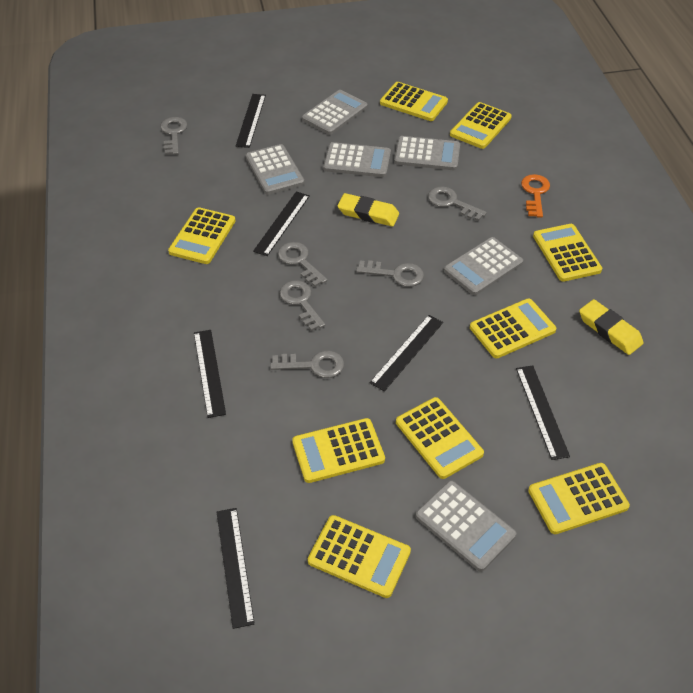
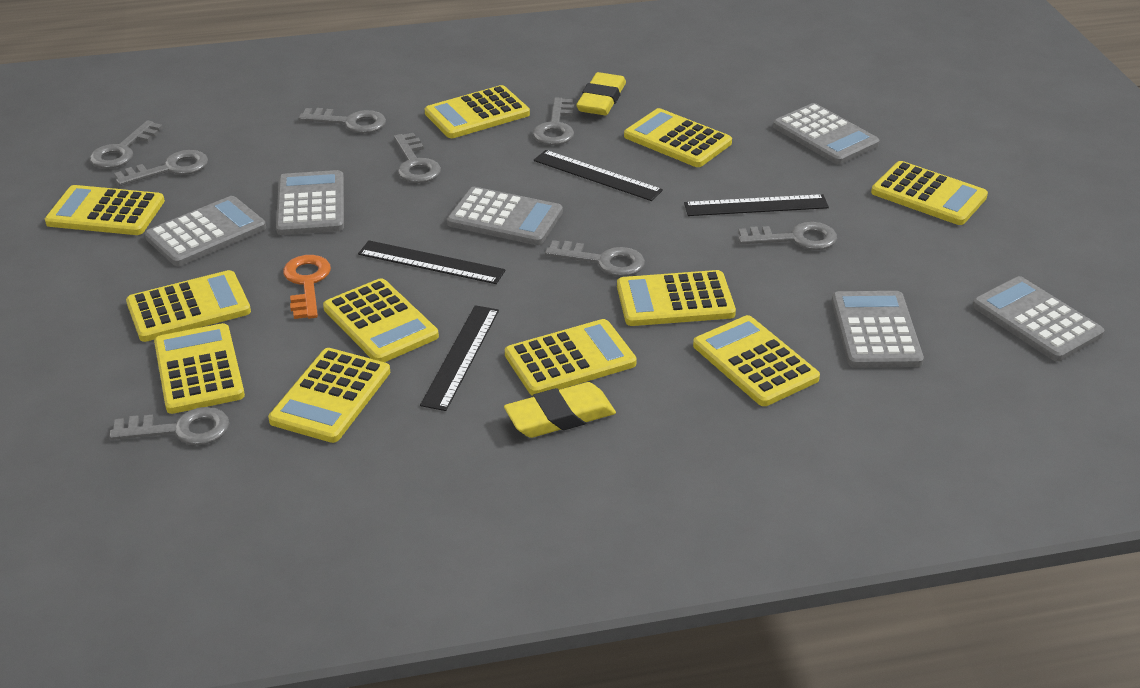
black ruler: 6 -> 4
grey key: 6 -> 8
yellow calculator: 9 -> 11

